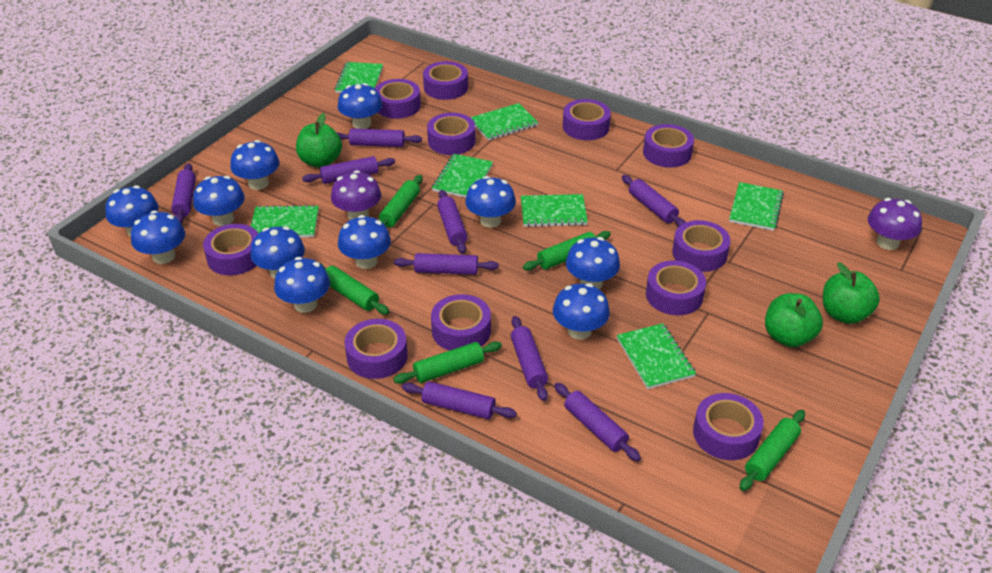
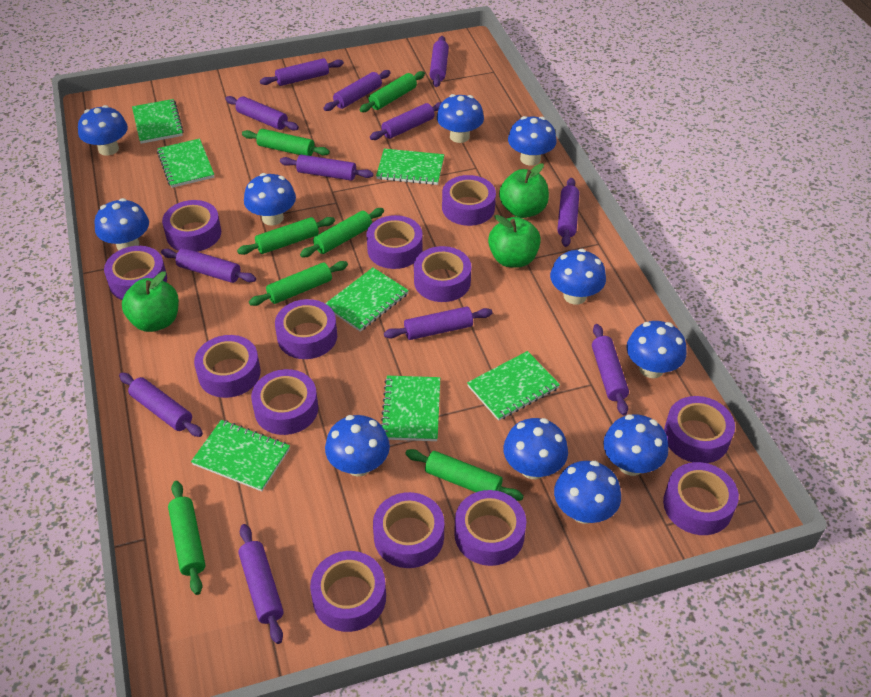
green rolling pin: 5 -> 7
purple mushroom: 2 -> 0
purple rolling pin: 9 -> 12
purple tape: 11 -> 13

